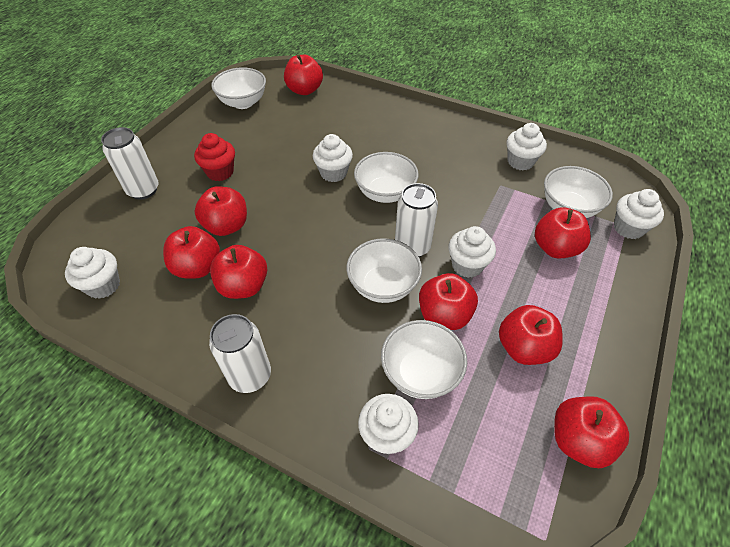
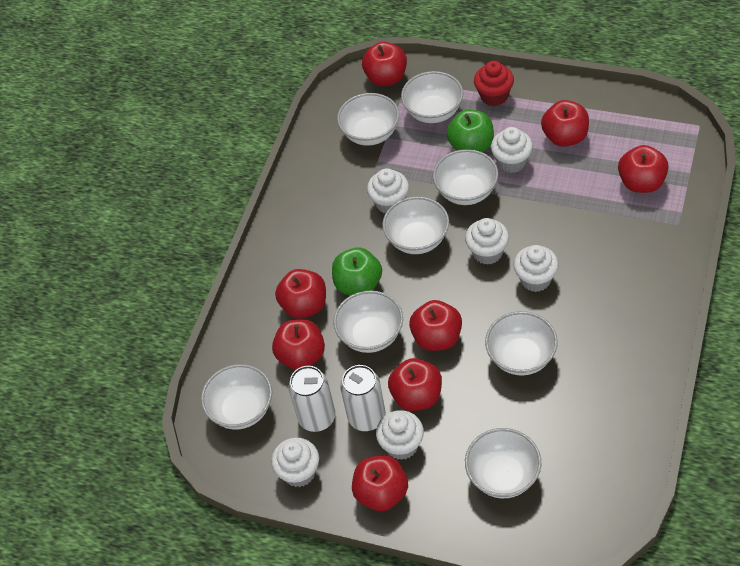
green apple: 0 -> 2
white bowl: 5 -> 8
white can: 3 -> 2

